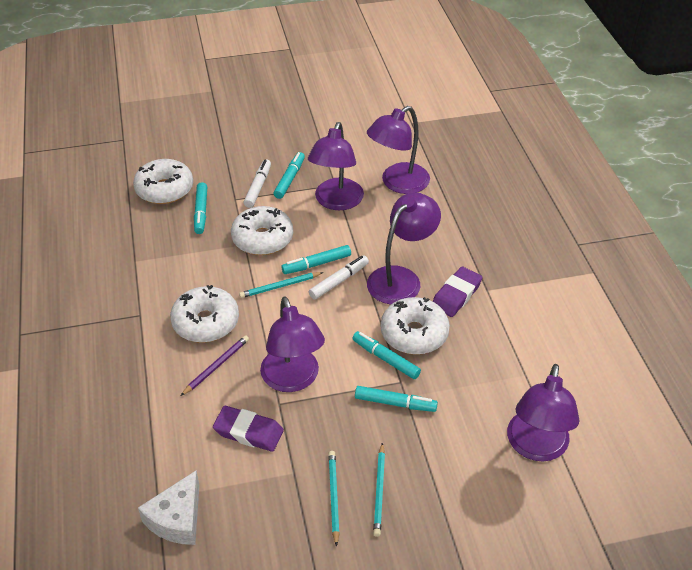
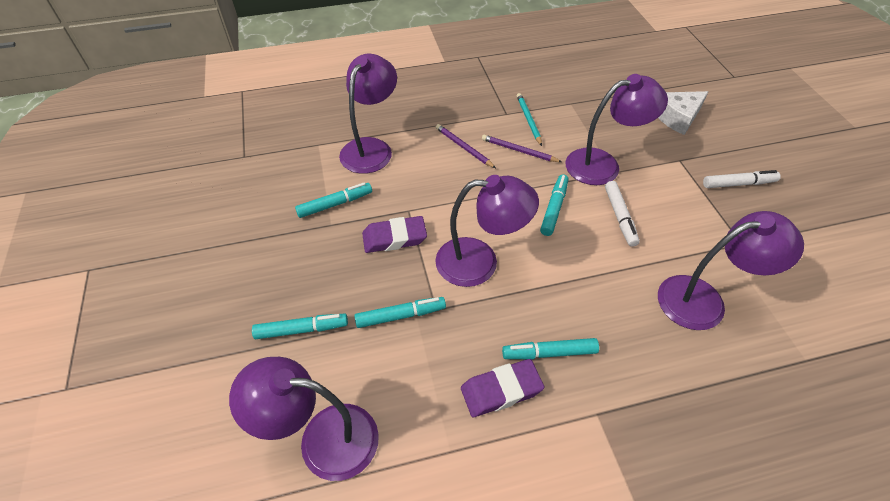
purple pencil: 1 -> 2
turquoise pencil: 3 -> 1
white donut: 4 -> 0

